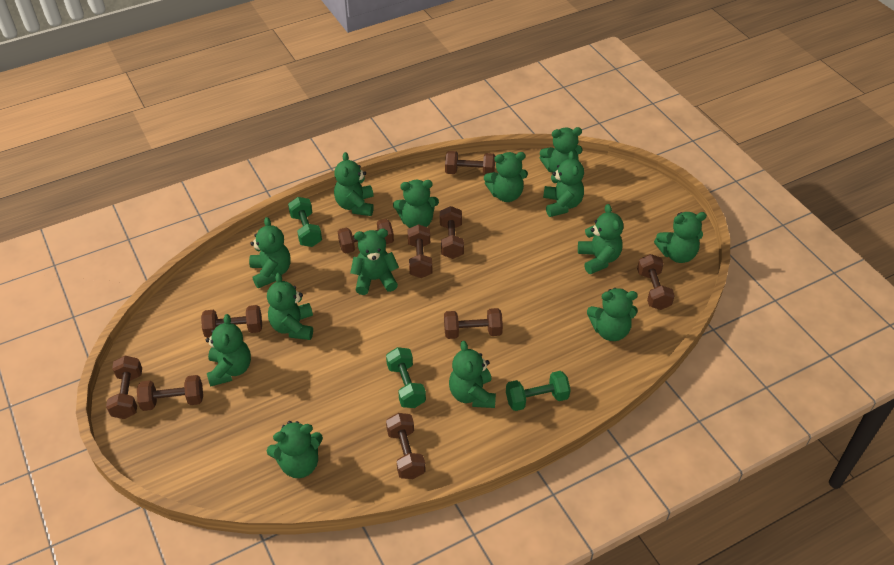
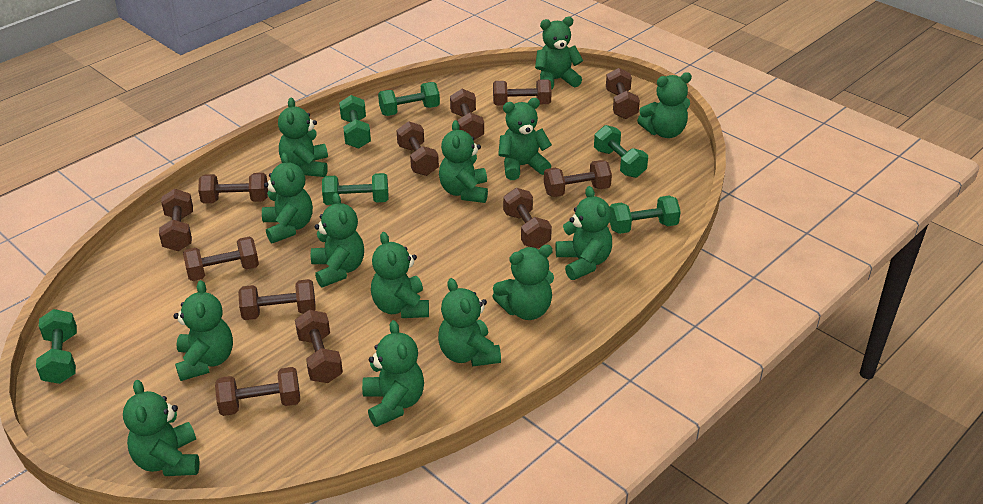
brown dumbbell: 10 -> 12
green dumbbell: 3 -> 6

